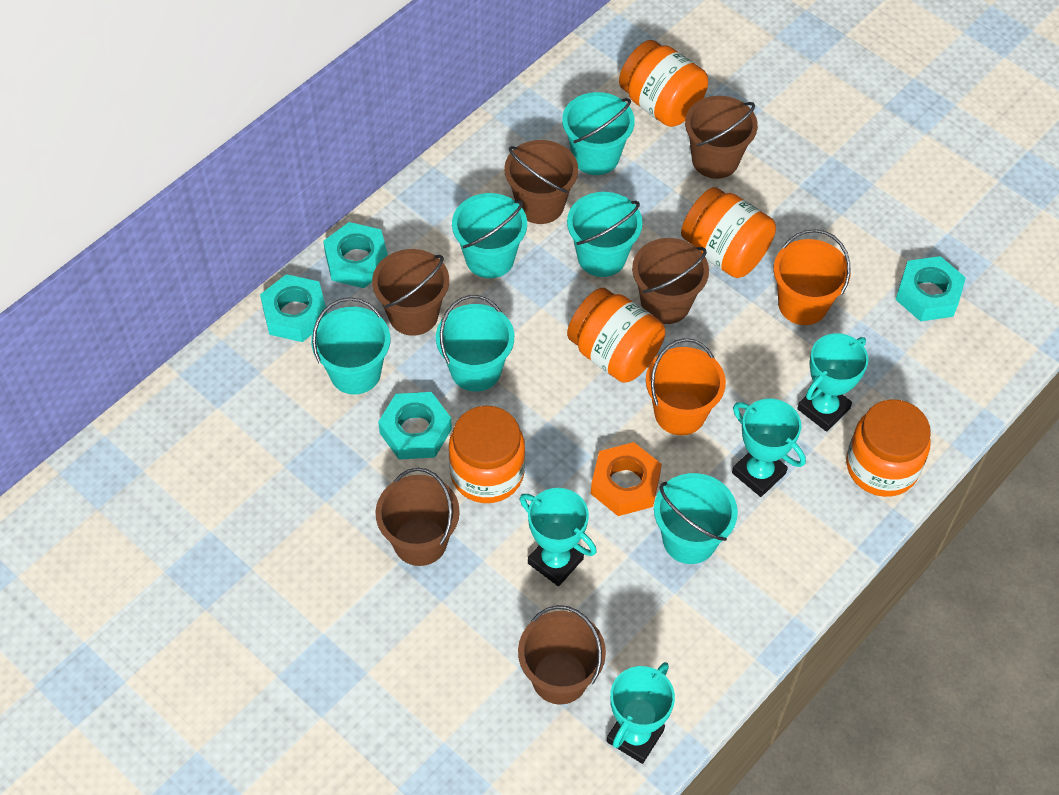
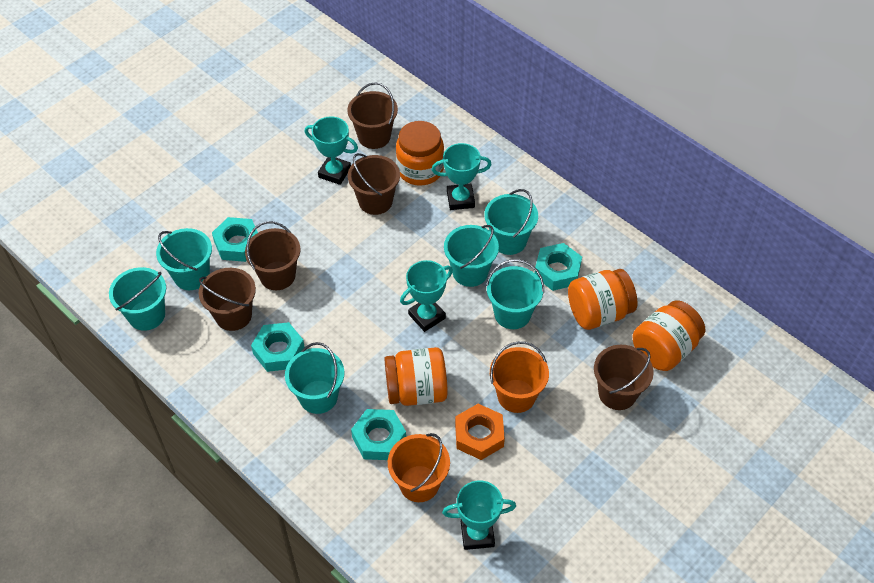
brown bucket: 6 -> 5
orange jar: 5 -> 4

